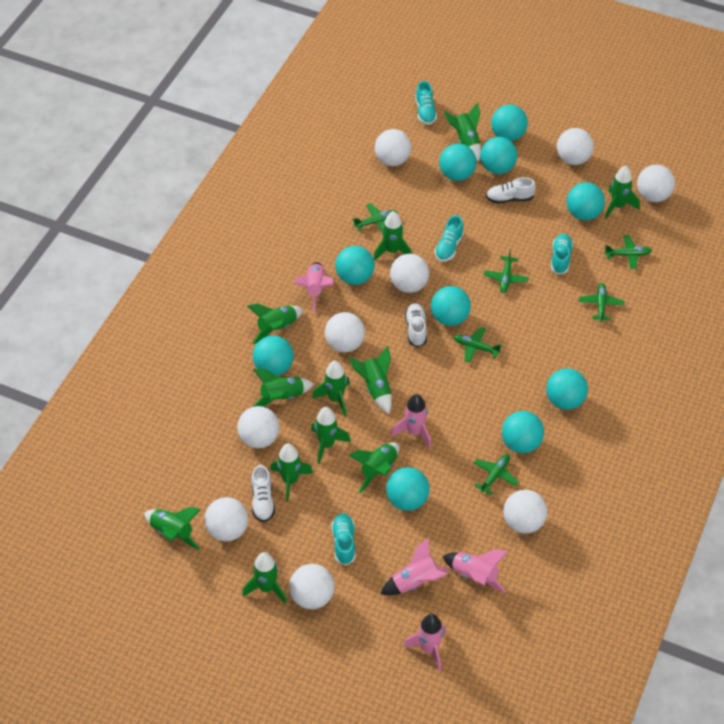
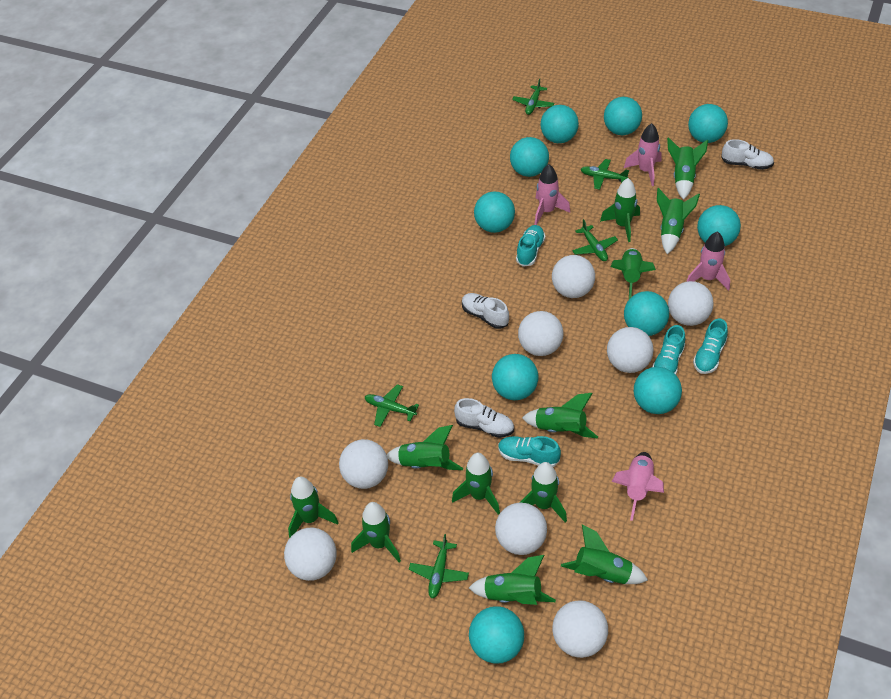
green plane: 6 -> 5
pink rocket: 5 -> 4
white ball: 9 -> 8

